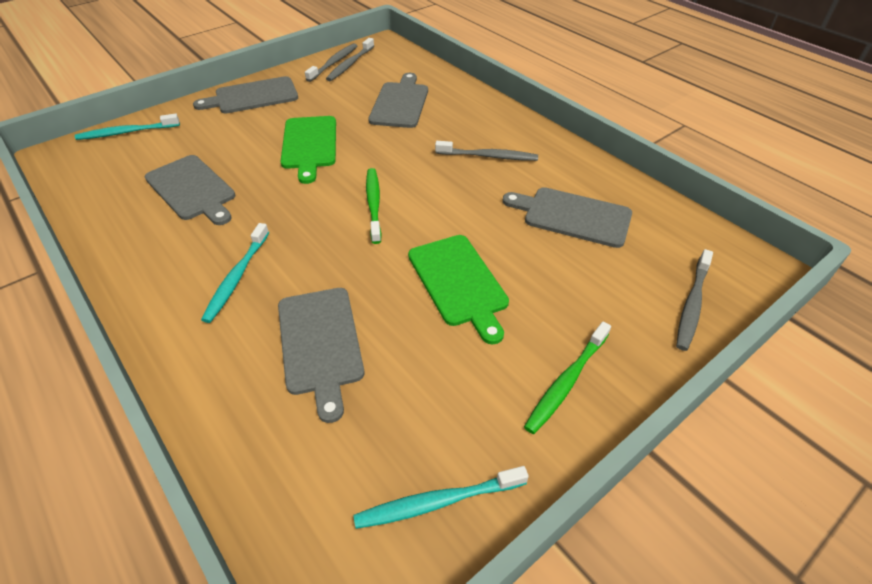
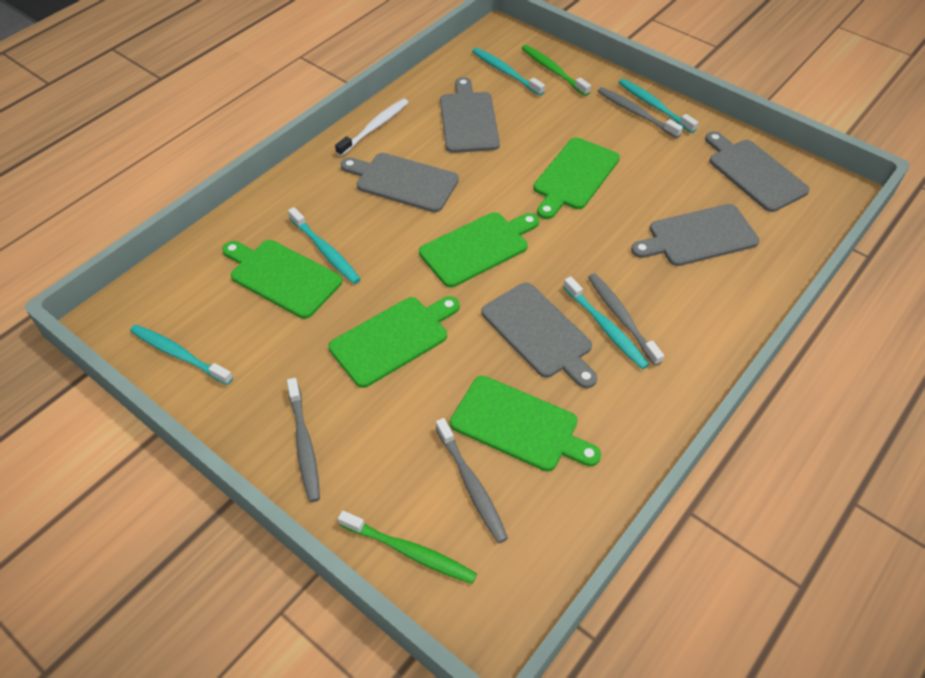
green cutting board: 2 -> 5
turquoise toothbrush: 3 -> 5
white toothbrush: 0 -> 1

